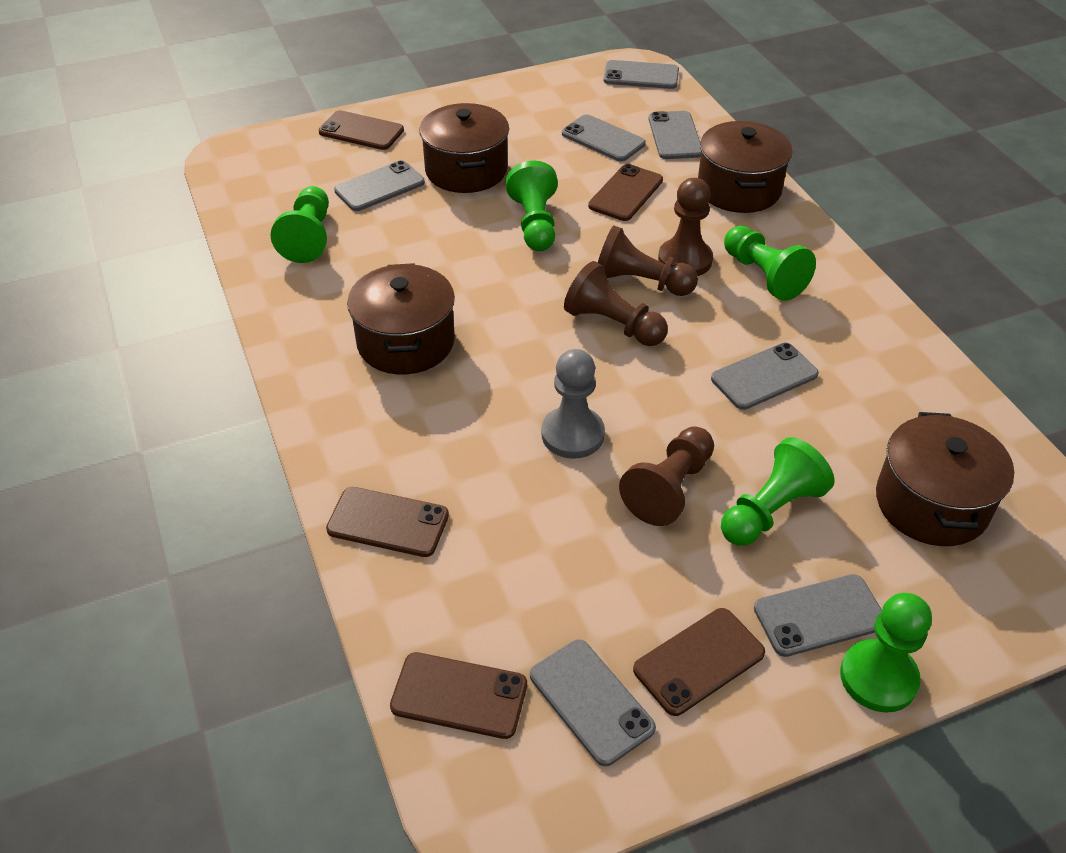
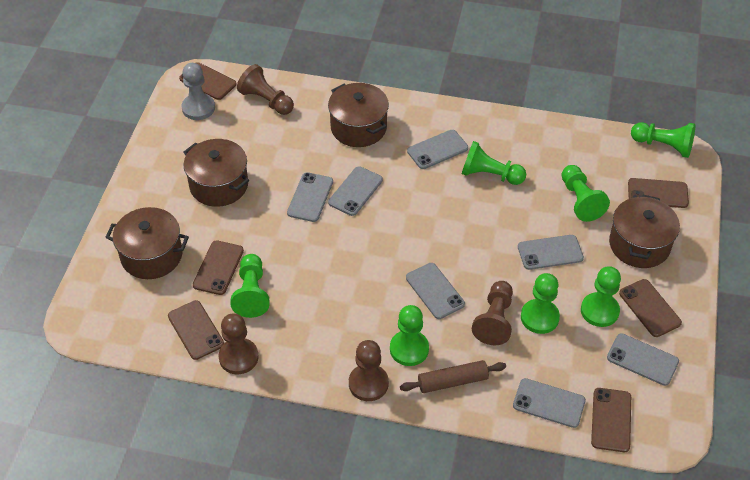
brown phone: 5 -> 6
brown rolling pin: 0 -> 1
green pawn: 5 -> 7

